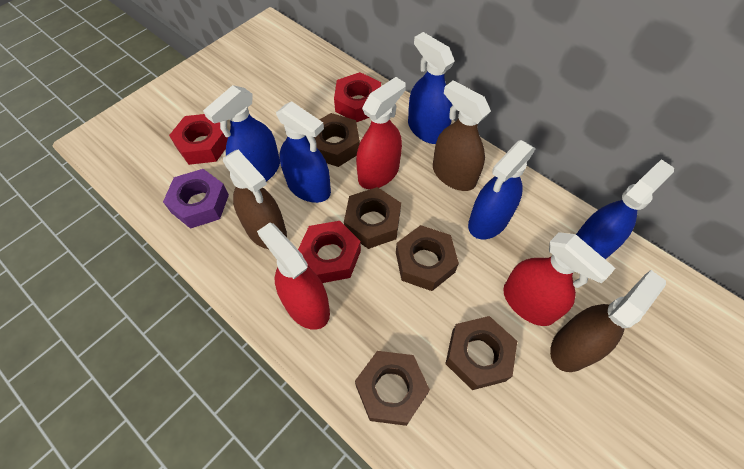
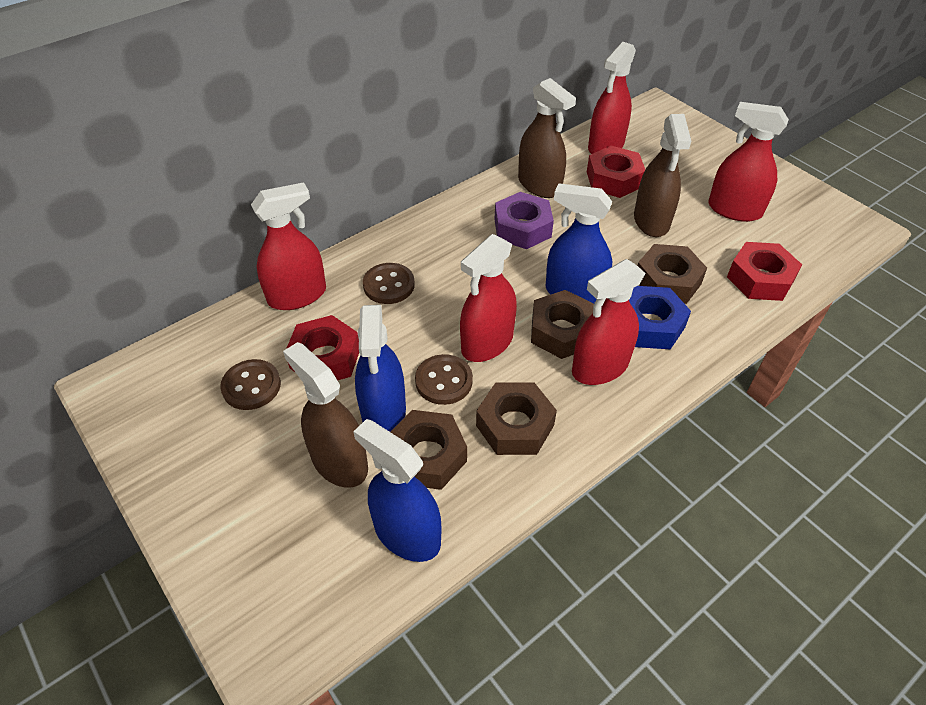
blue nut: 0 -> 1
blue spray bottle: 5 -> 3
brown button: 0 -> 3
brown nut: 5 -> 4
red spray bottle: 3 -> 5

